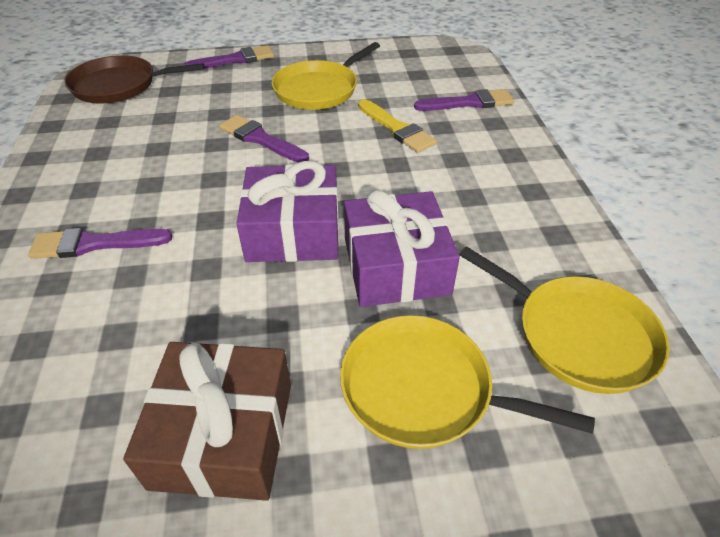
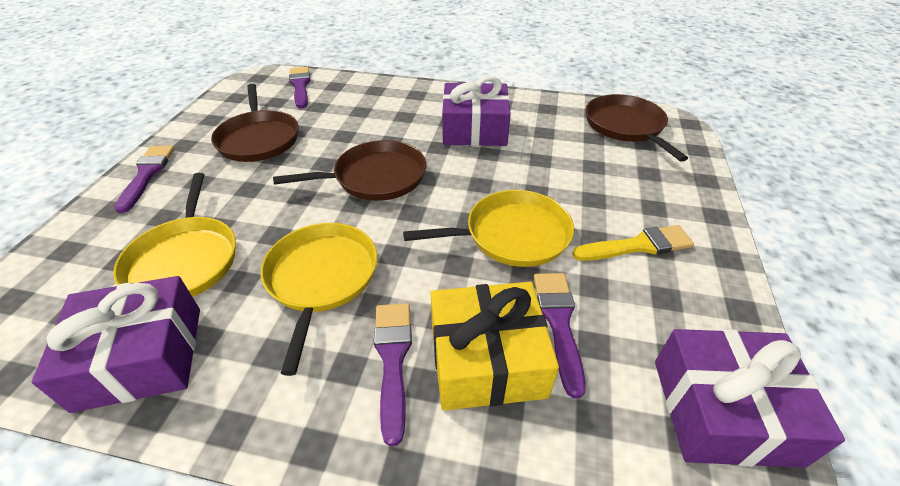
brown gift: 1 -> 0
brown pan: 1 -> 3
purple gift: 2 -> 3
yellow gift: 0 -> 1

